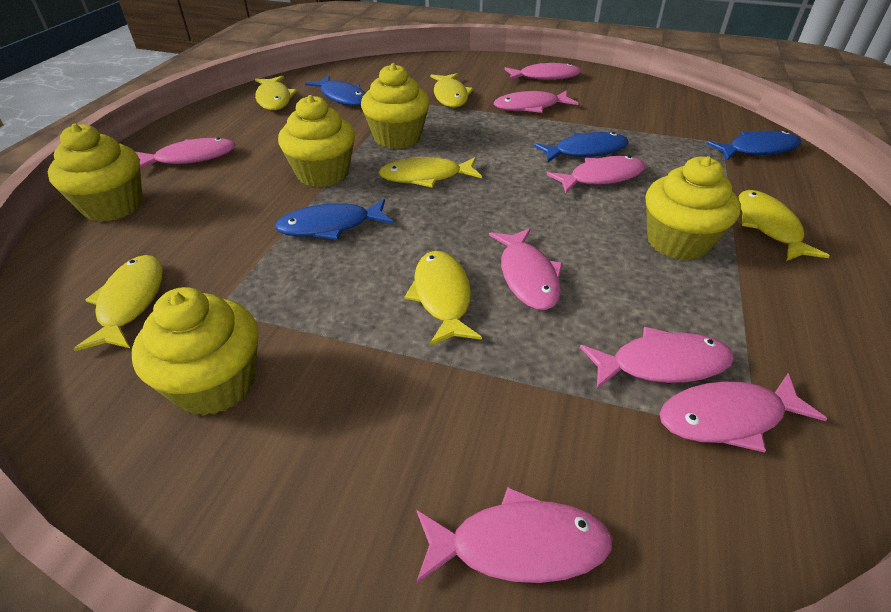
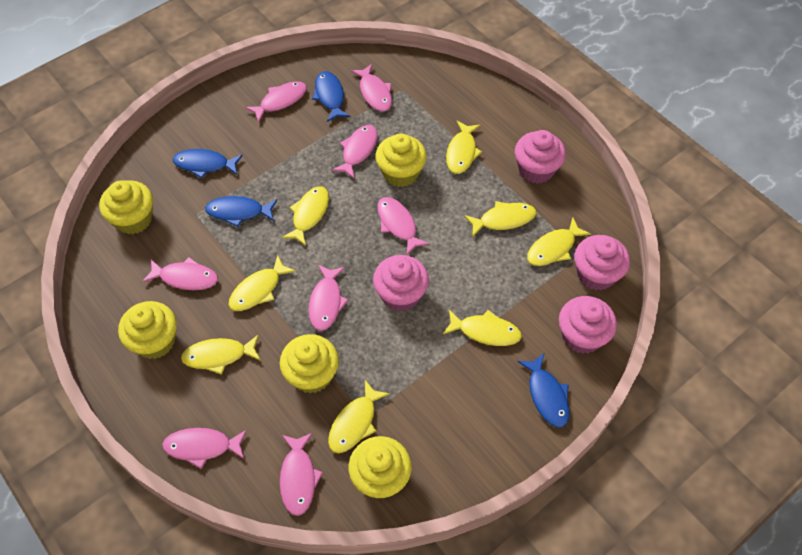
pink cupcake: 0 -> 4
yellow fish: 6 -> 8

